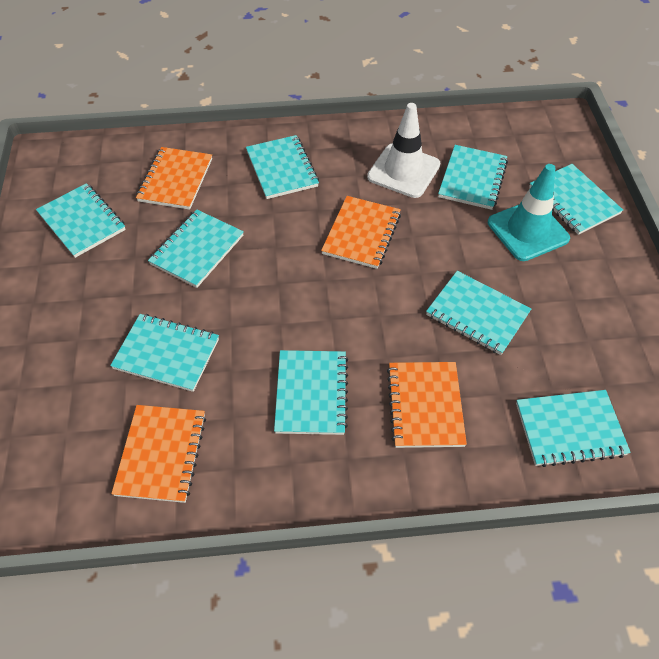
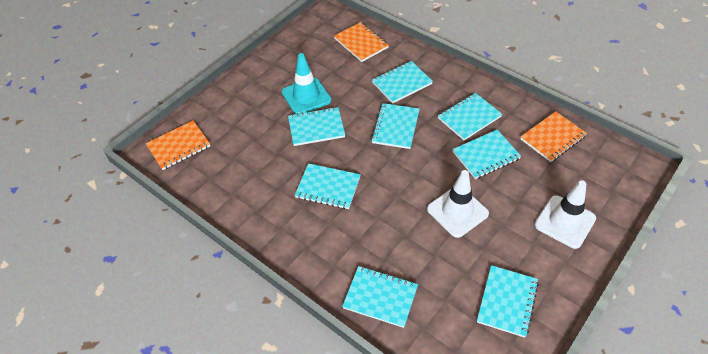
orange notebook: 4 -> 3
turquoise notebook: 9 -> 8
white traffic cone: 1 -> 2

